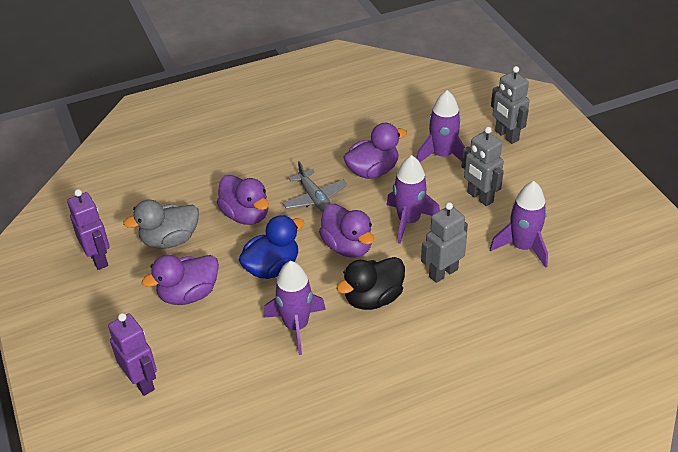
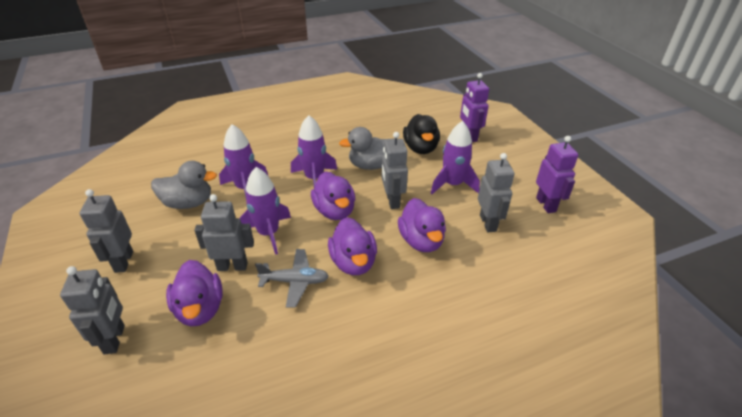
blue duck: 1 -> 0
grey duck: 1 -> 2
grey robot: 3 -> 5

